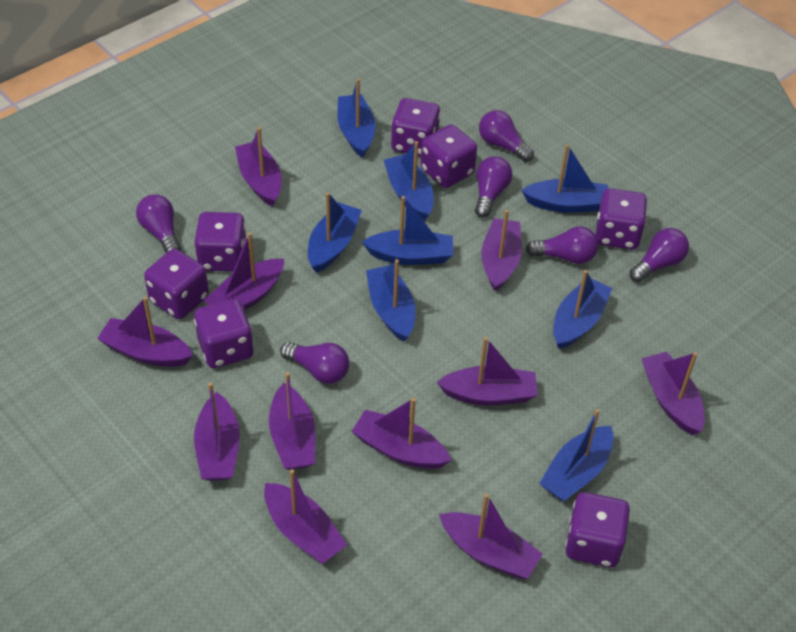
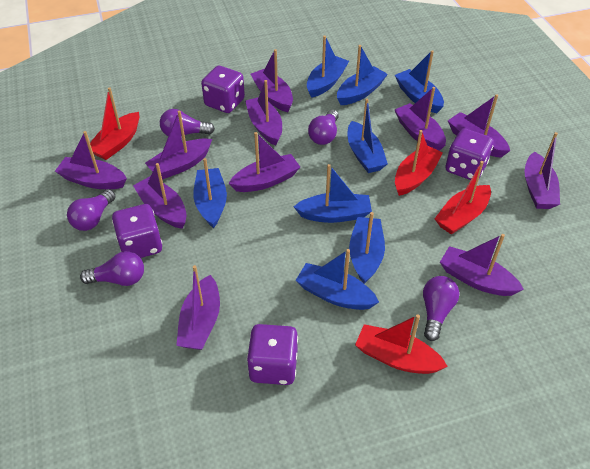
purple dice: 7 -> 4
purple light bulb: 6 -> 5
red boat: 0 -> 4

